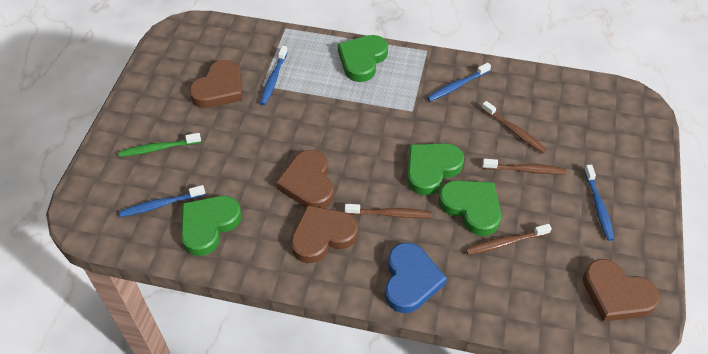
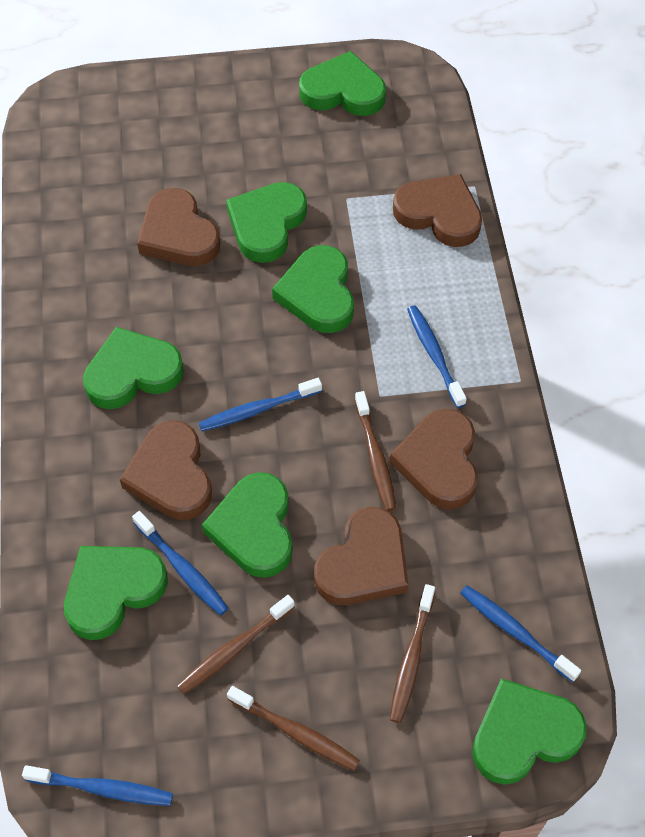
blue heart: 1 -> 0
blue toothbrush: 4 -> 5
brown heart: 4 -> 5
green heart: 4 -> 7
green toothbrush: 1 -> 0

